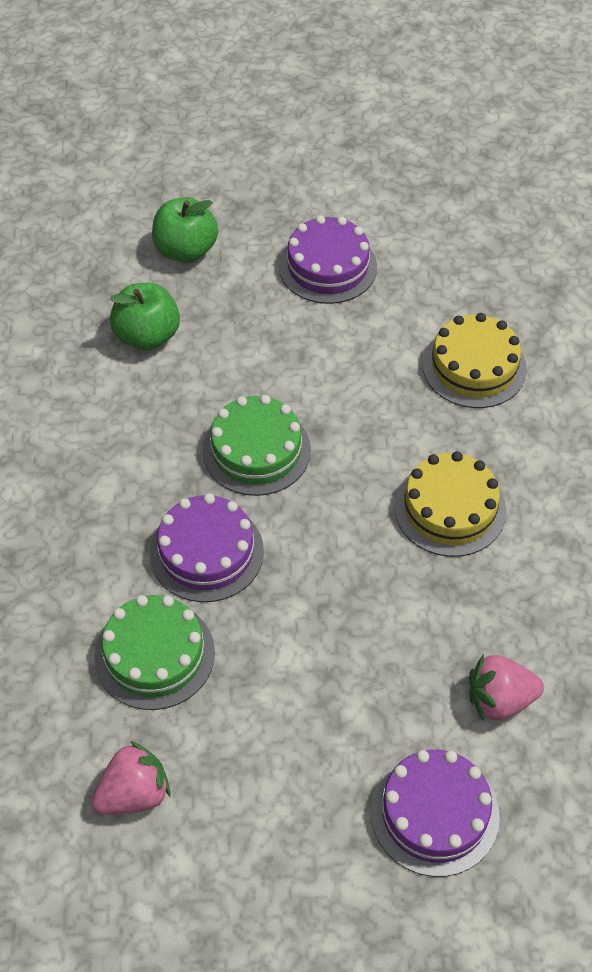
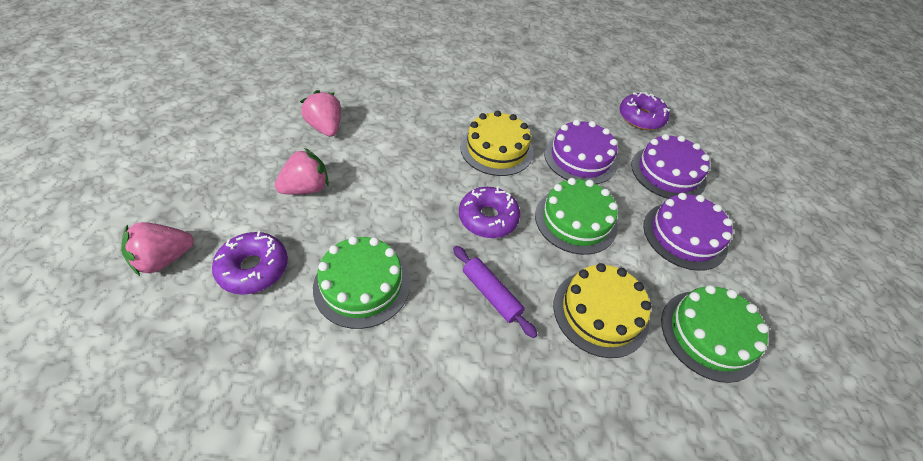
green apple: 2 -> 0
green cake: 2 -> 3
pink strawberry: 2 -> 3
purple donut: 0 -> 3
purple rolling pin: 0 -> 1

